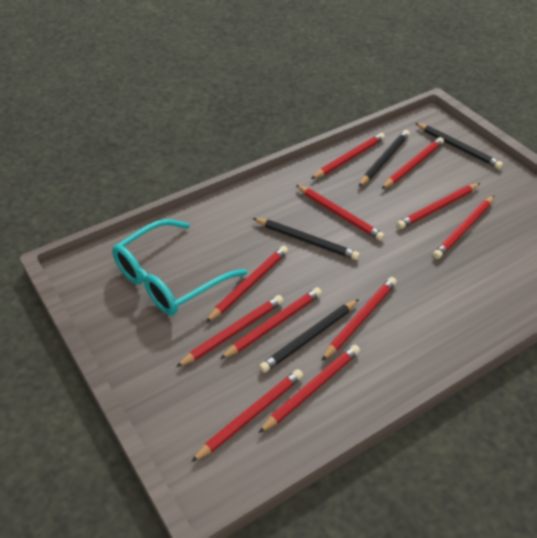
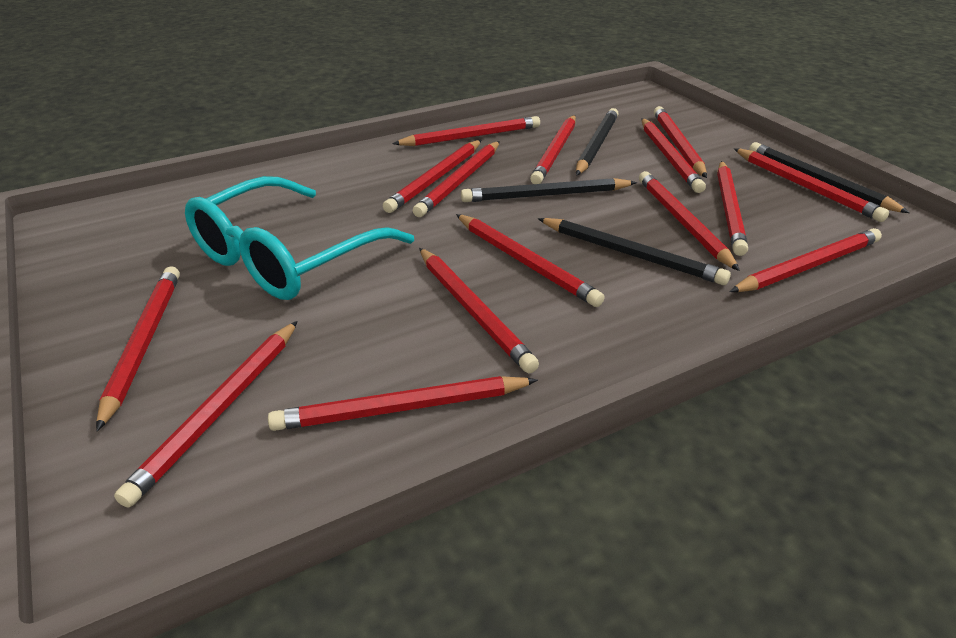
red pencil: 11 -> 15

